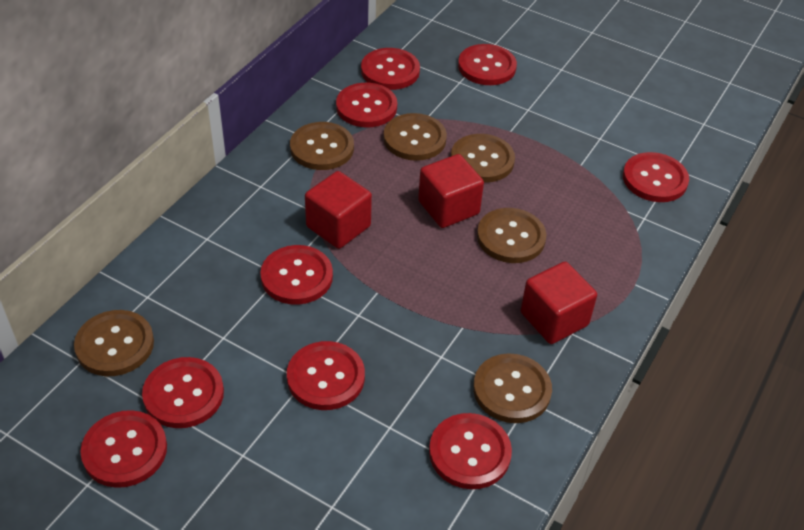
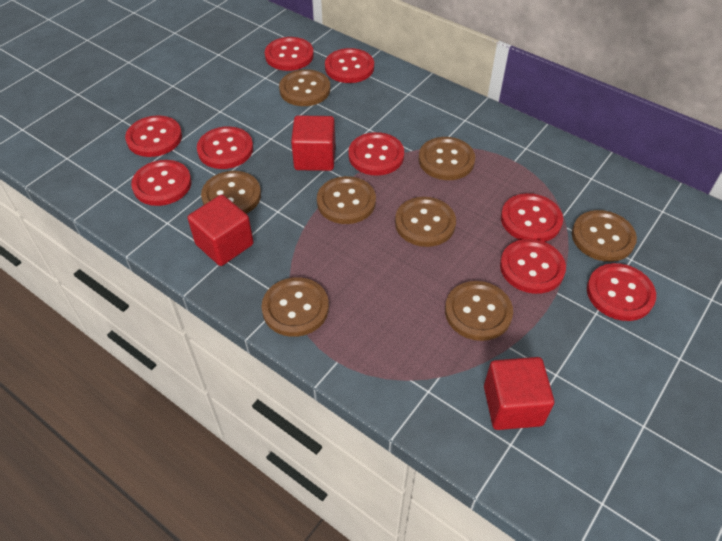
brown button: 6 -> 8

